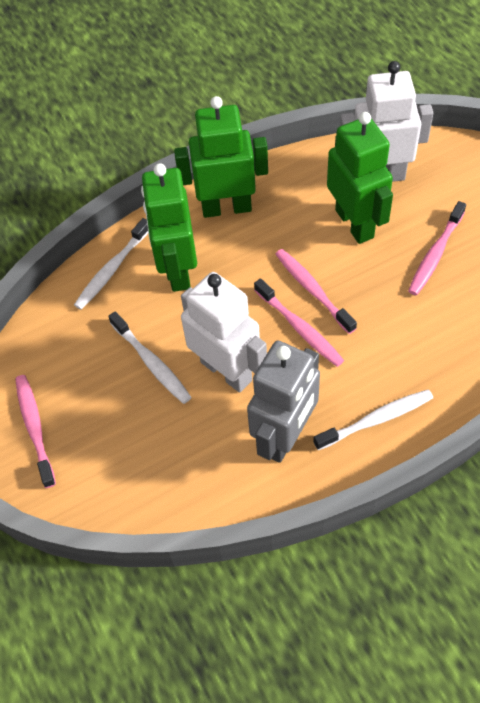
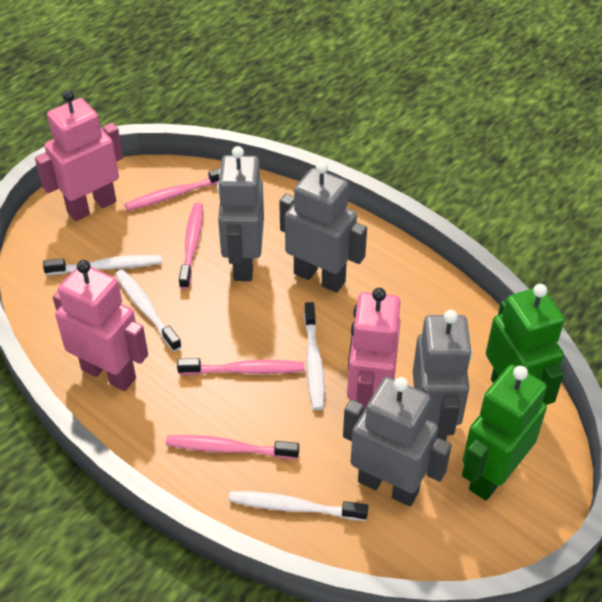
green robot: 3 -> 2
grey robot: 1 -> 4
pink robot: 0 -> 3
white robot: 2 -> 0
white toothbrush: 3 -> 4

